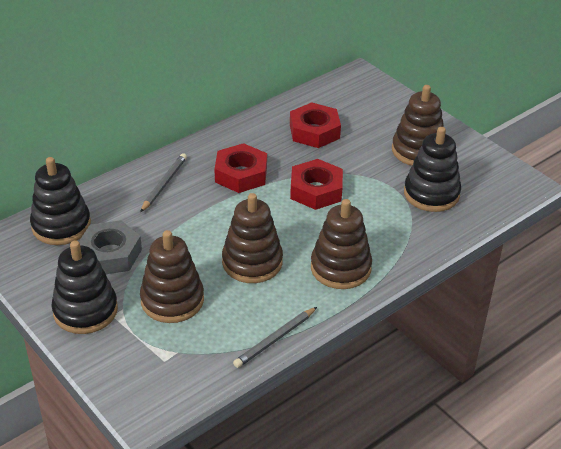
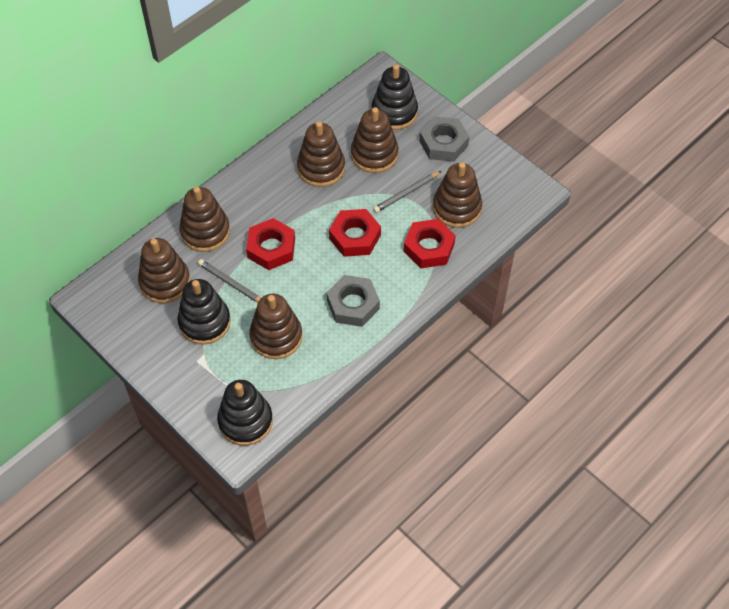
brown stacking toy: 4 -> 6
grey nut: 1 -> 2

